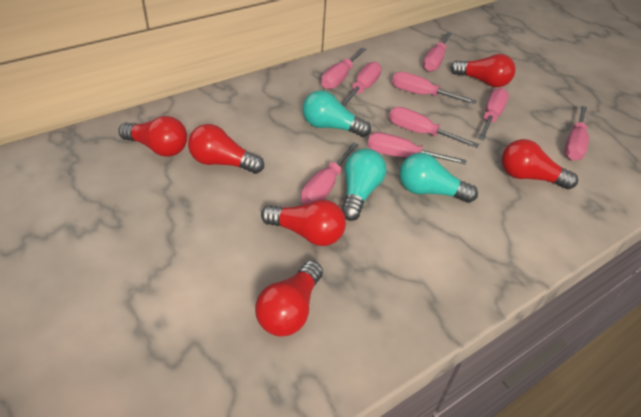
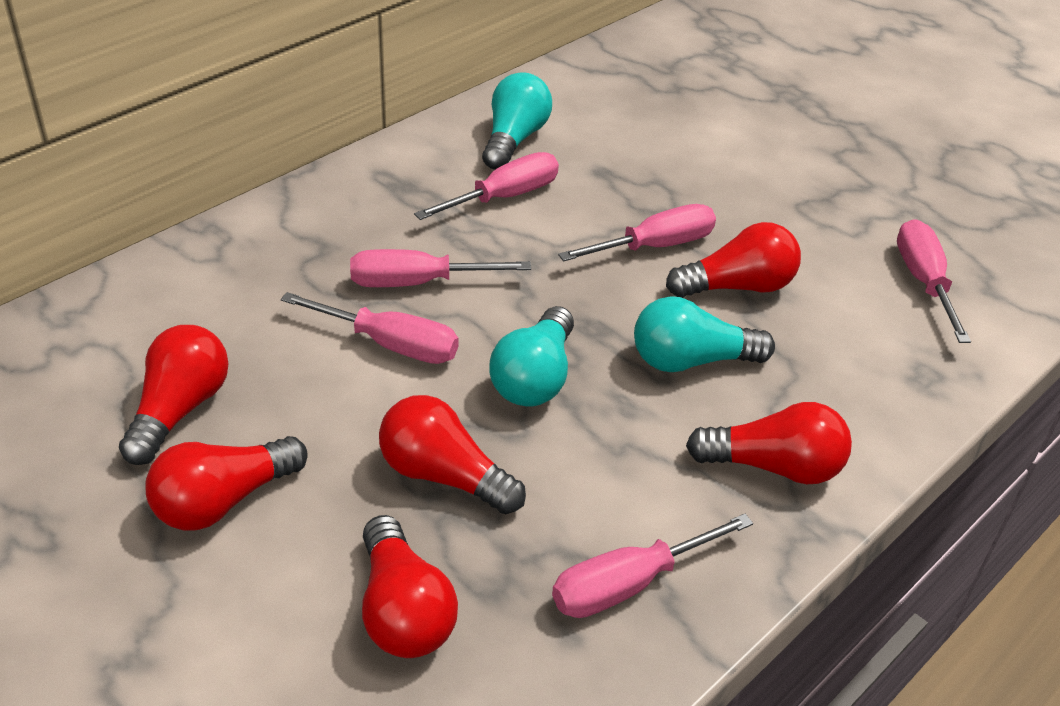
pink screwdriver: 9 -> 6

